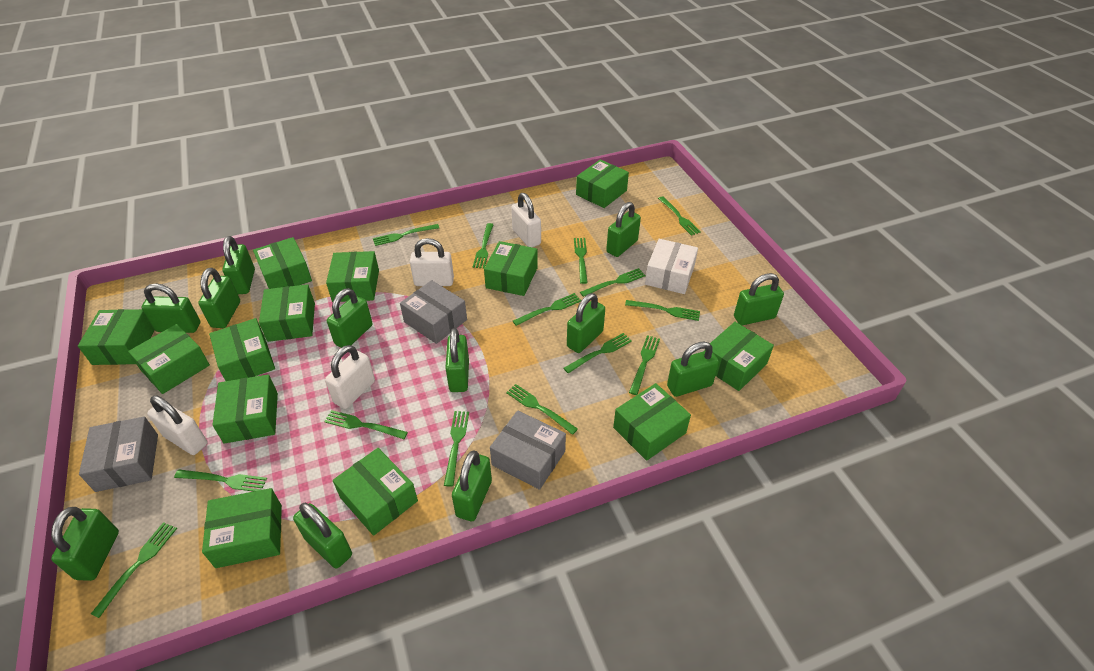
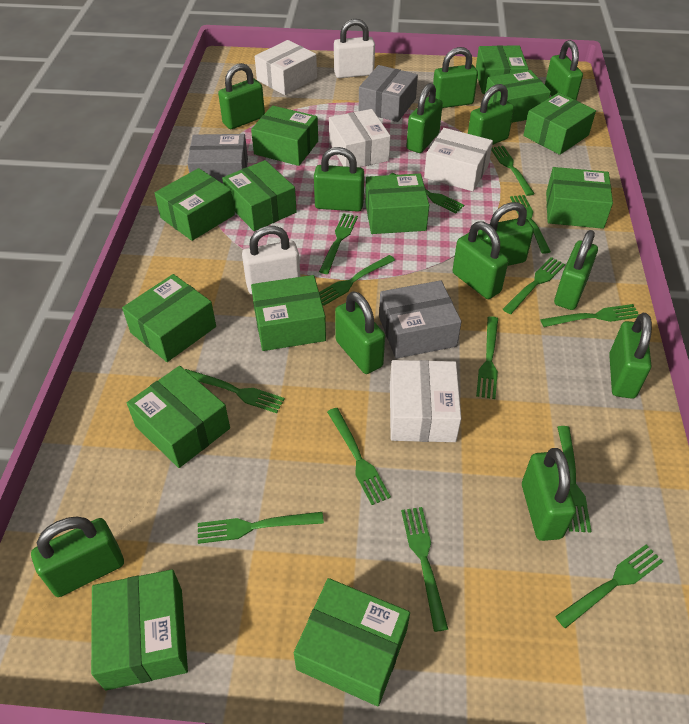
green padlock: 12 -> 13
white box: 1 -> 4
white padlock: 4 -> 2

